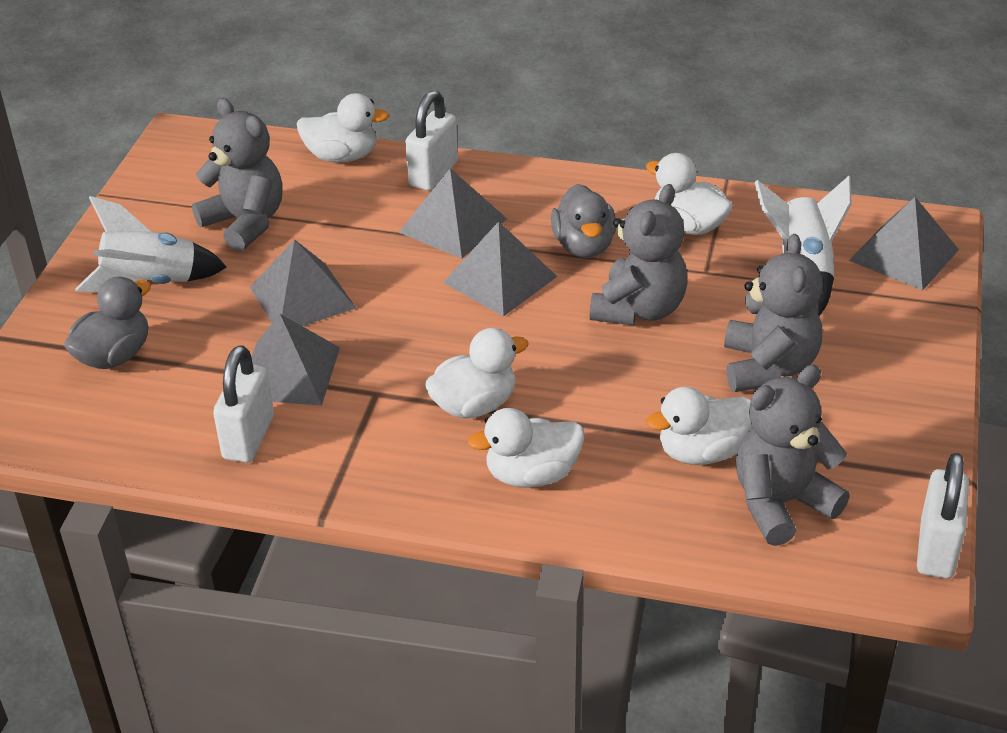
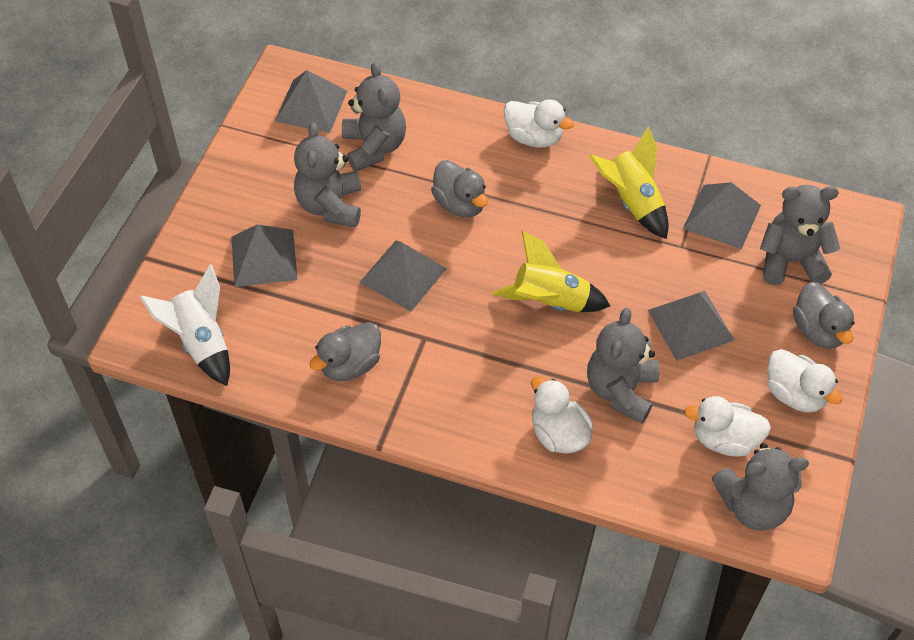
grey duck: 2 -> 3
grey teddy bear: 4 -> 5
white duck: 5 -> 4
white padlock: 3 -> 0
white rocket: 2 -> 1
yellow rocket: 0 -> 2

